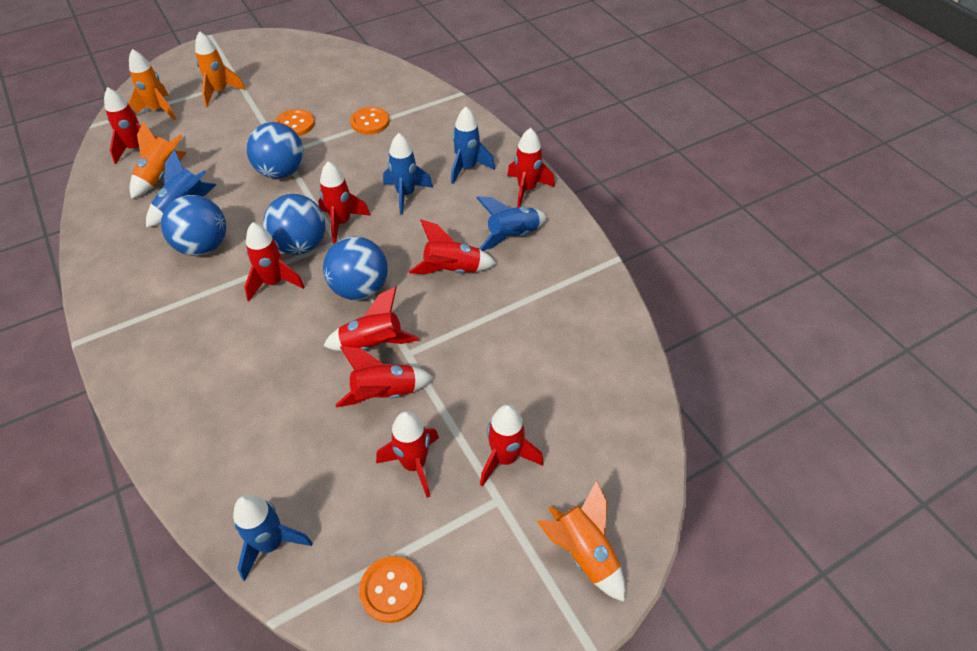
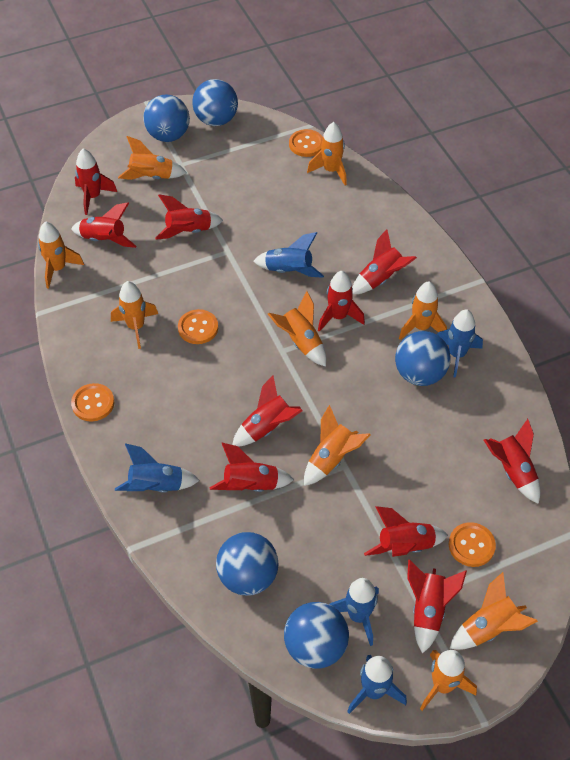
blue ball: 4 -> 5
orange button: 3 -> 4
orange rocket: 4 -> 9
red rocket: 9 -> 10

